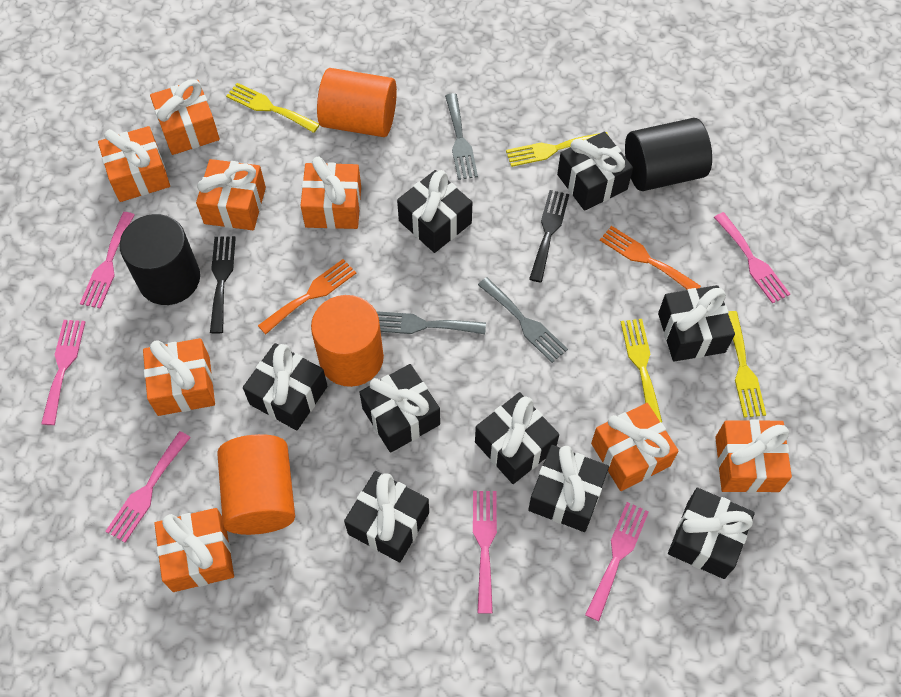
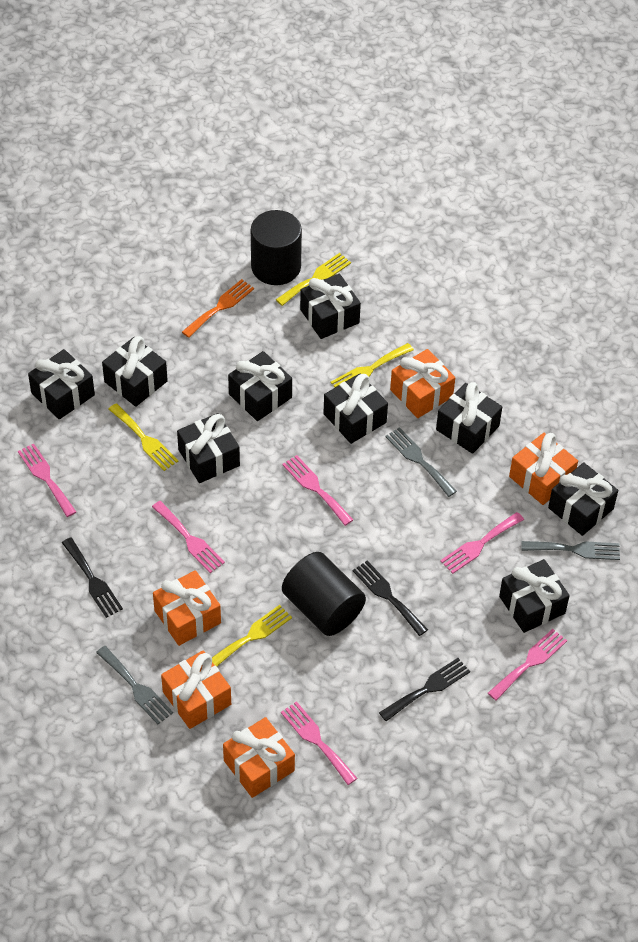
black fork: 2 -> 3
orange cylinder: 3 -> 0
orange fork: 2 -> 1
orange gift: 8 -> 5

